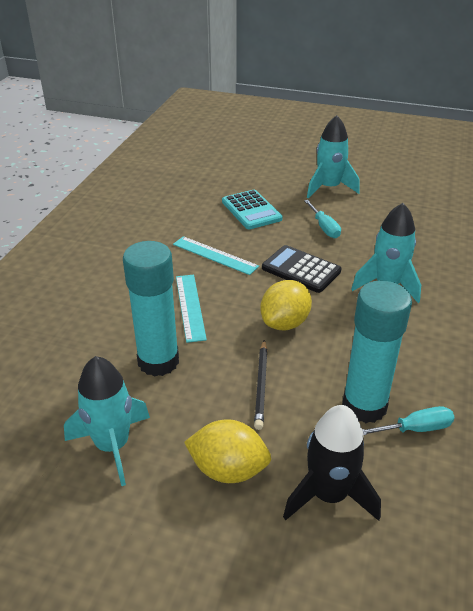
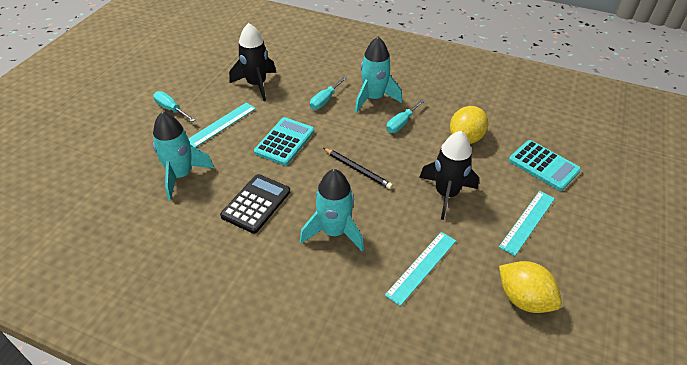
black rocket: 1 -> 2
turquoise calculator: 1 -> 2
turquoise glue stick: 2 -> 0
turquoise ruler: 2 -> 3
turquoise screwdriver: 2 -> 3

